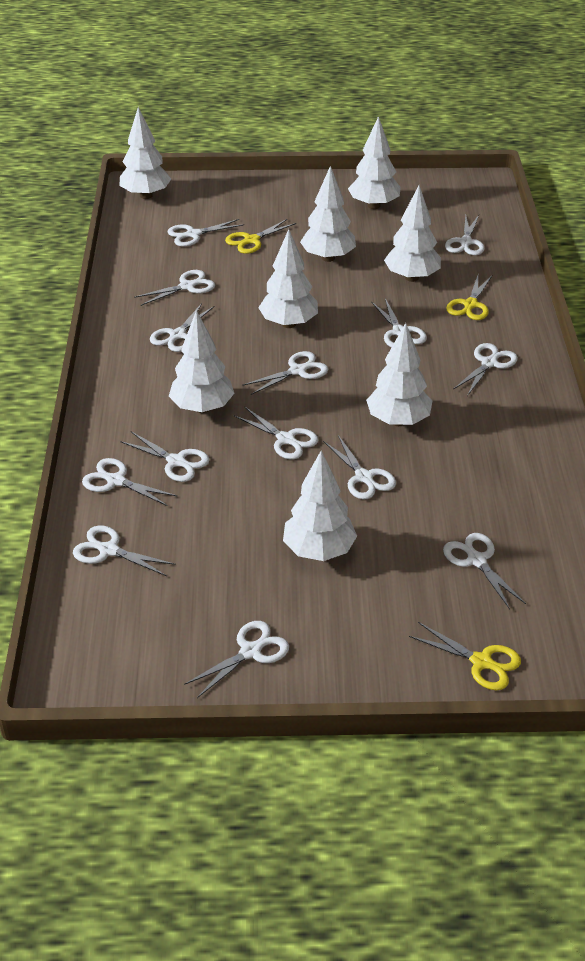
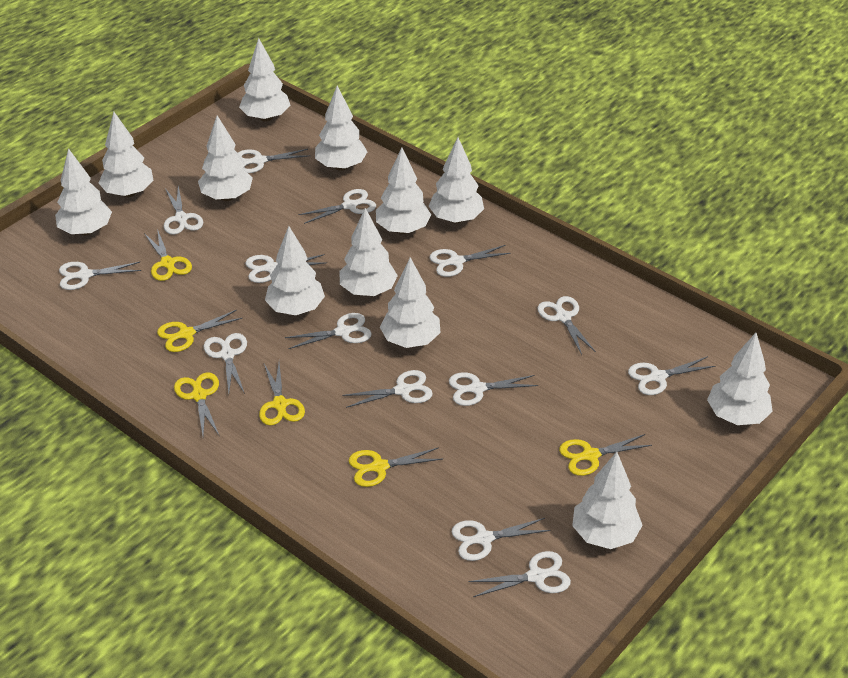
white tree: 8 -> 12
yellow scissors: 3 -> 6

